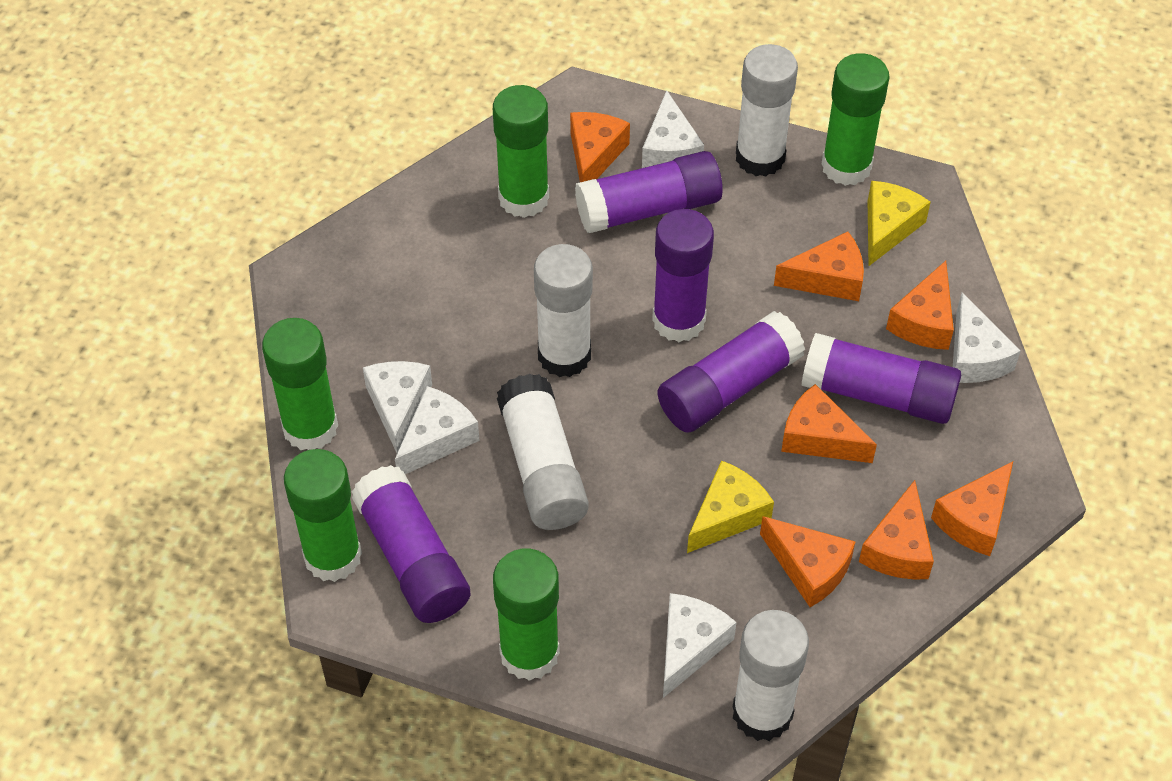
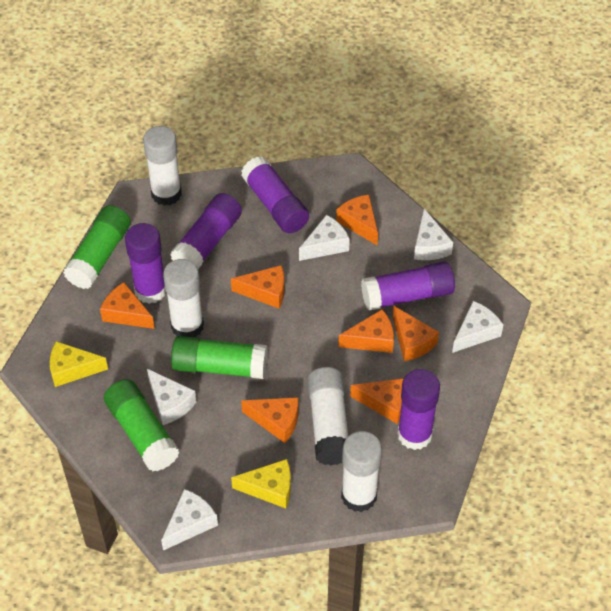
green glue stick: 5 -> 3

